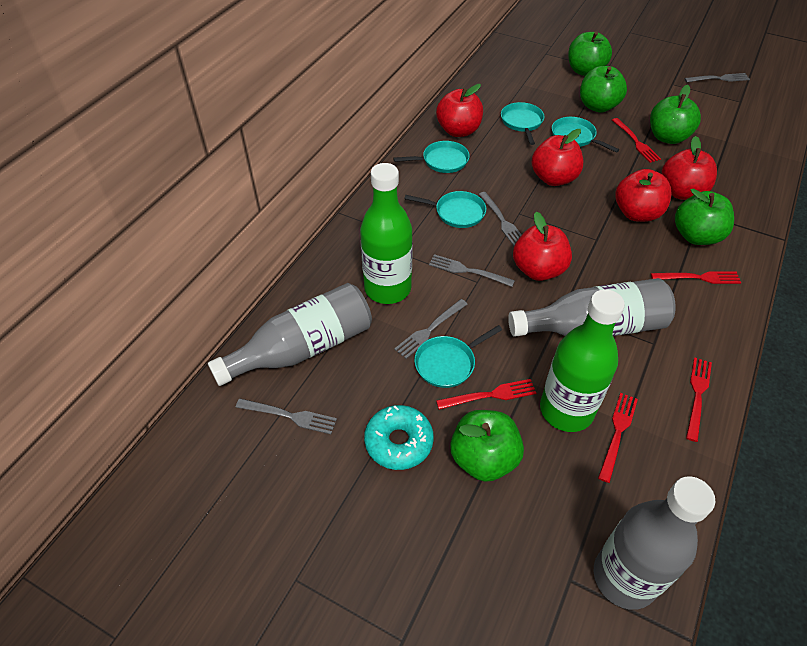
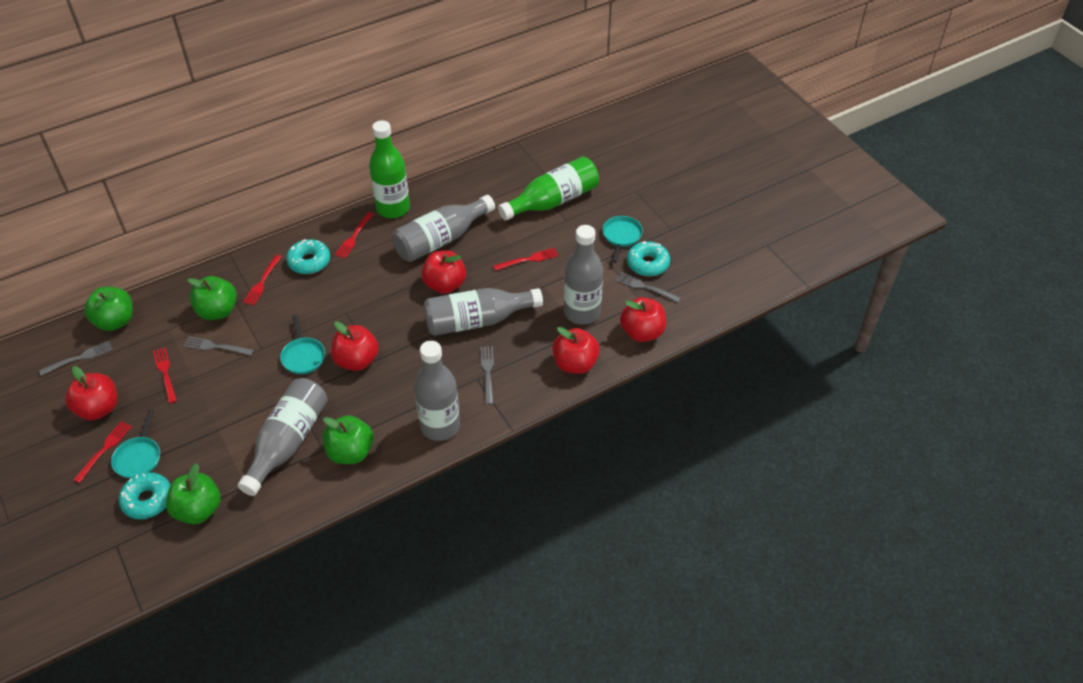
green apple: 5 -> 4
grey bottle: 3 -> 5
grey fork: 5 -> 4
turquoise donut: 1 -> 3
turquoise pan: 5 -> 3

